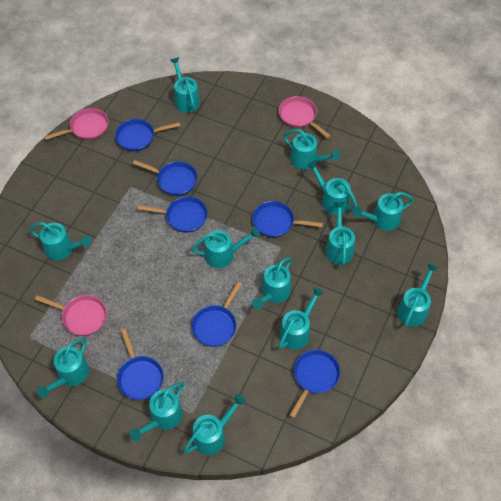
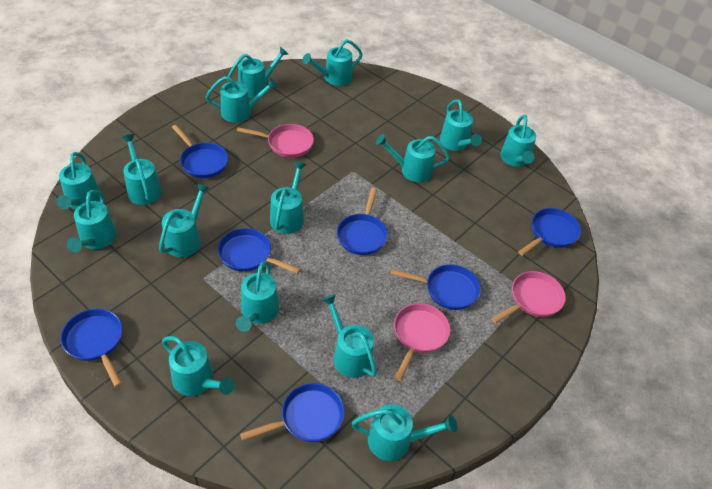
turquoise watering can: 13 -> 15

